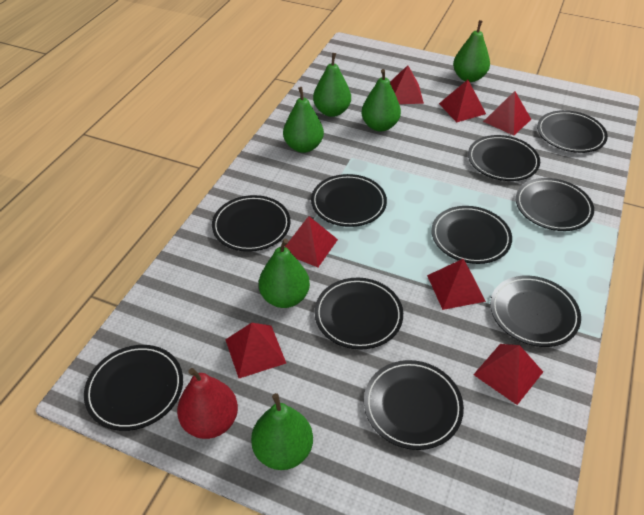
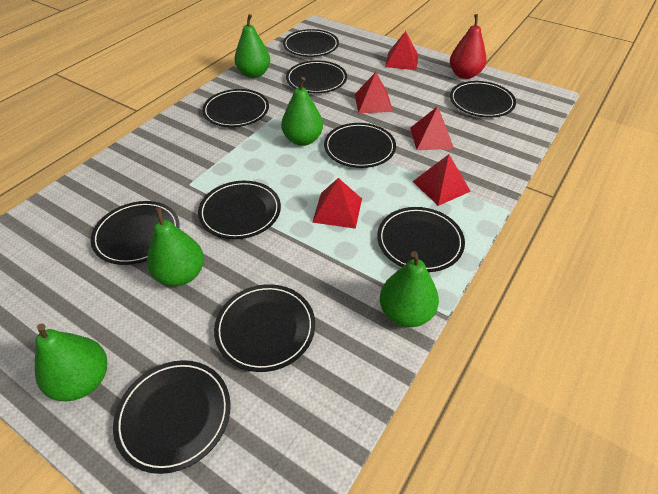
green pear: 6 -> 5
red pyramid: 7 -> 5

